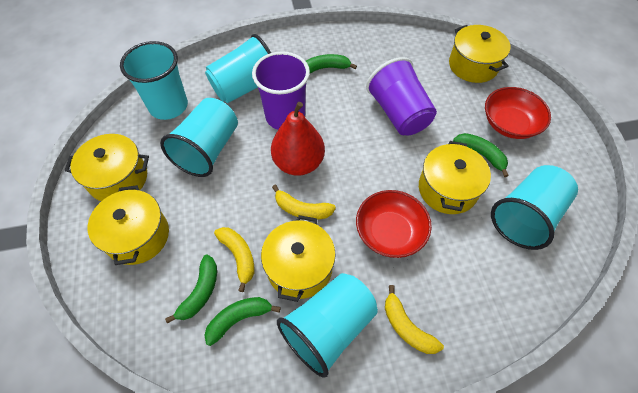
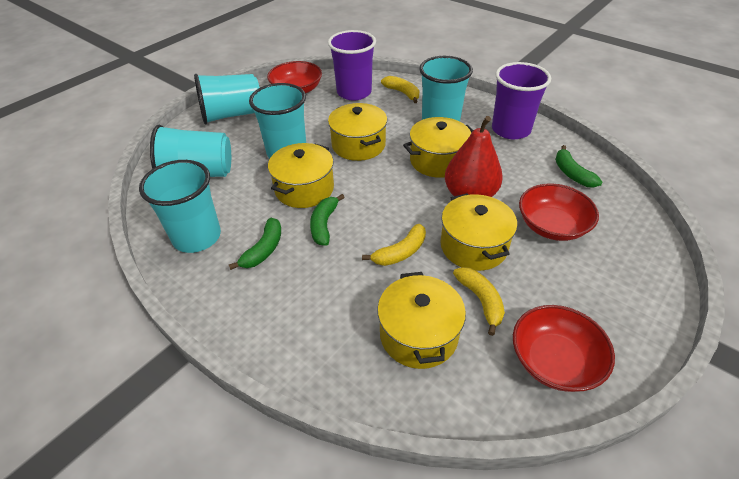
green banana: 4 -> 3
red bowl: 2 -> 3

